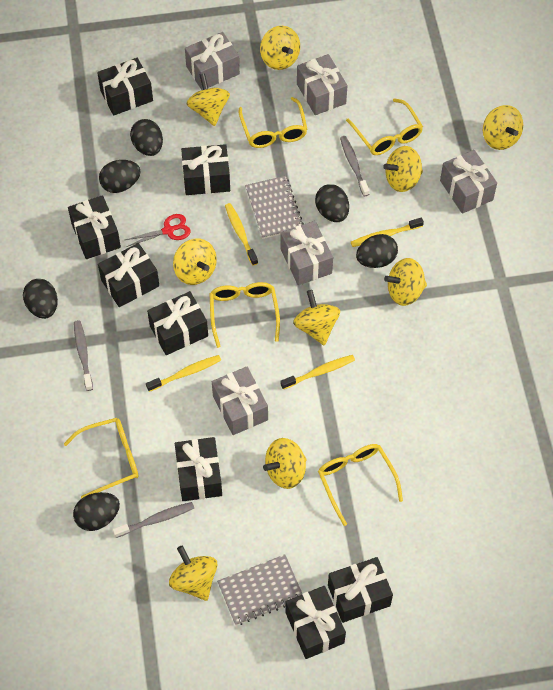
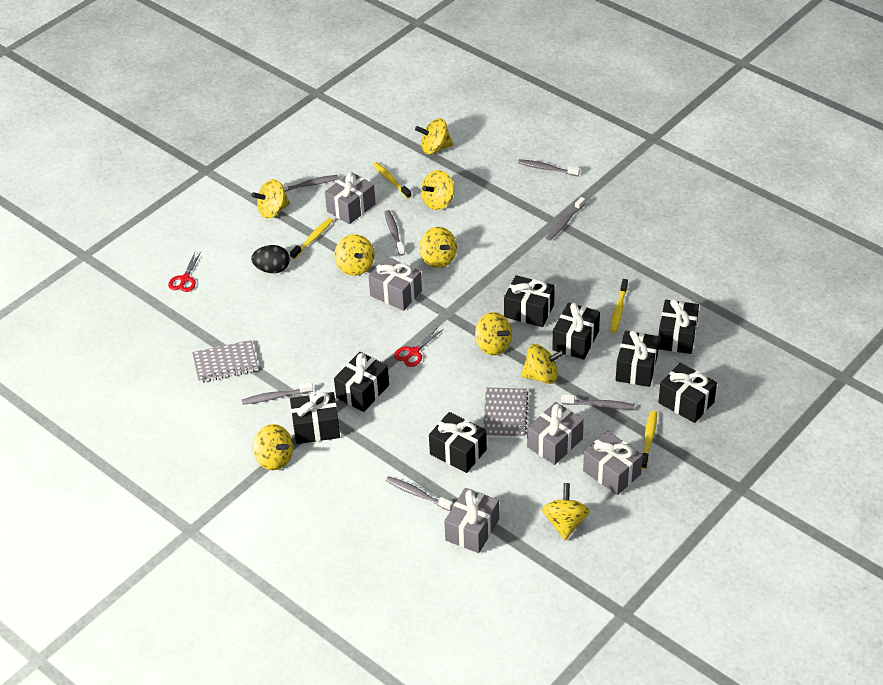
black egg: 6 -> 1
grey toothbrush: 3 -> 7
red scissors: 1 -> 2
yellow glasses: 5 -> 0

